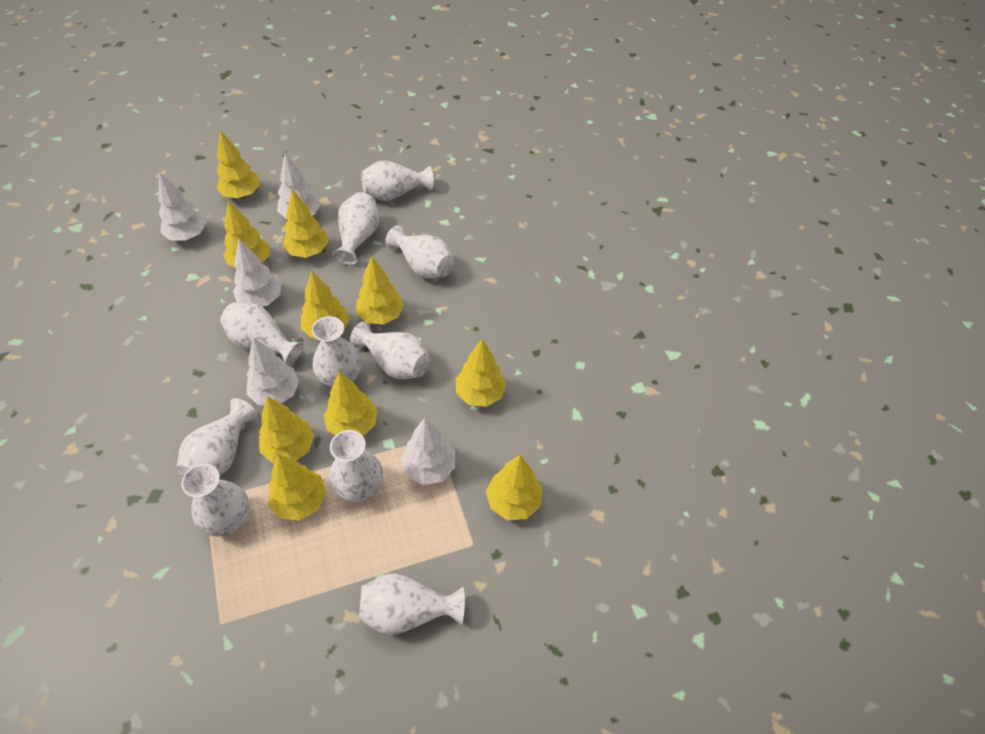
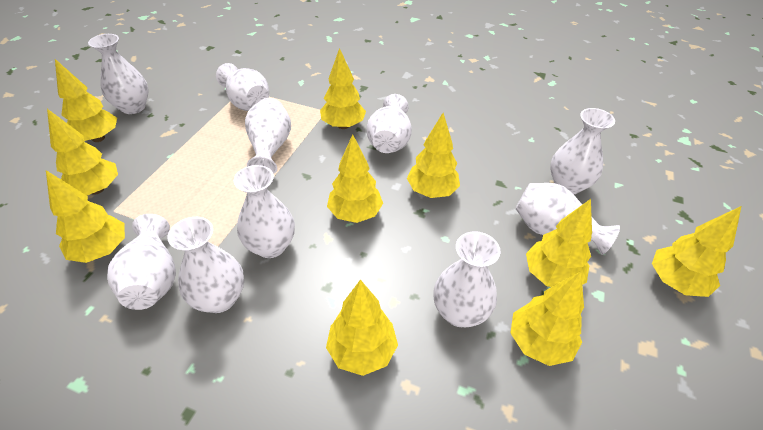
white tree: 5 -> 0

